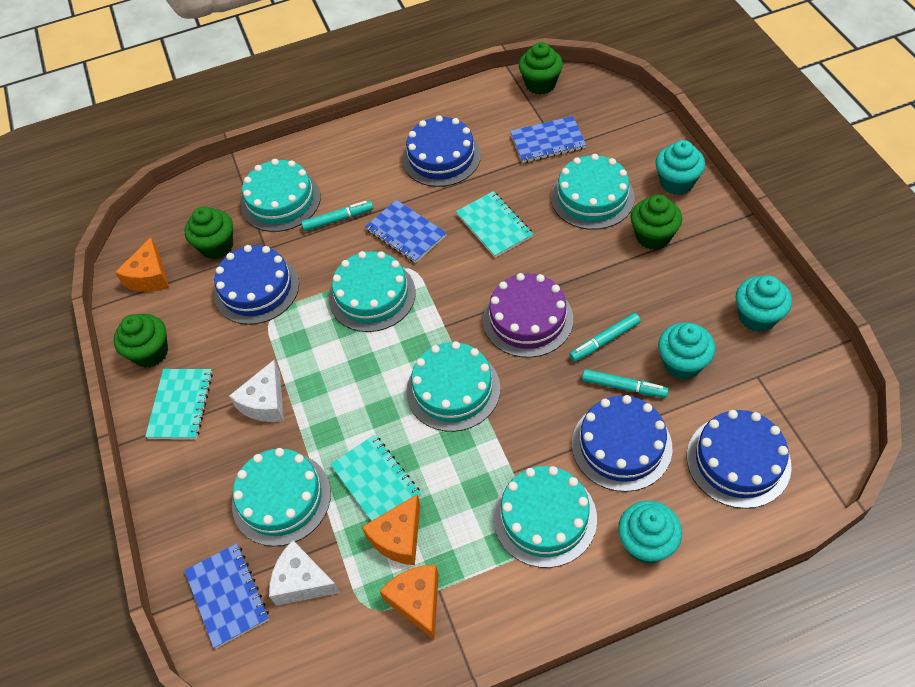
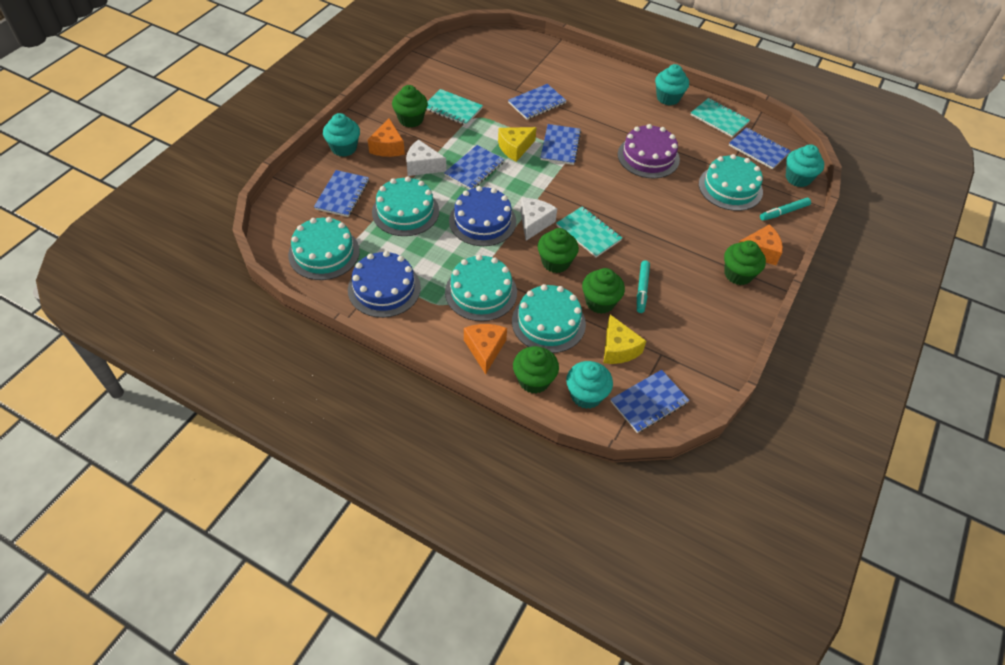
blue cake: 4 -> 2
blue notebook: 3 -> 6
green cupcake: 4 -> 5
turquoise cake: 6 -> 5
turquoise marker: 3 -> 2
yellow cheese: 0 -> 2

